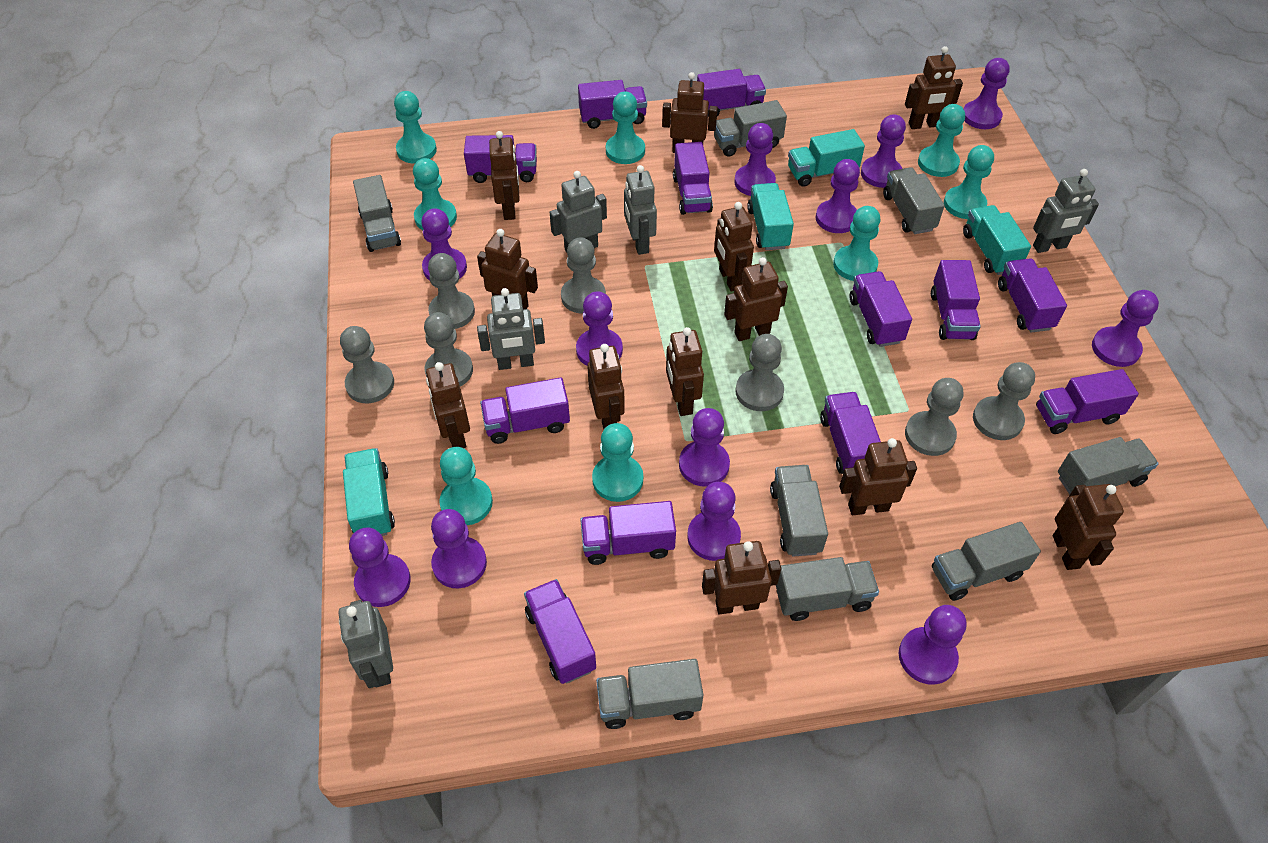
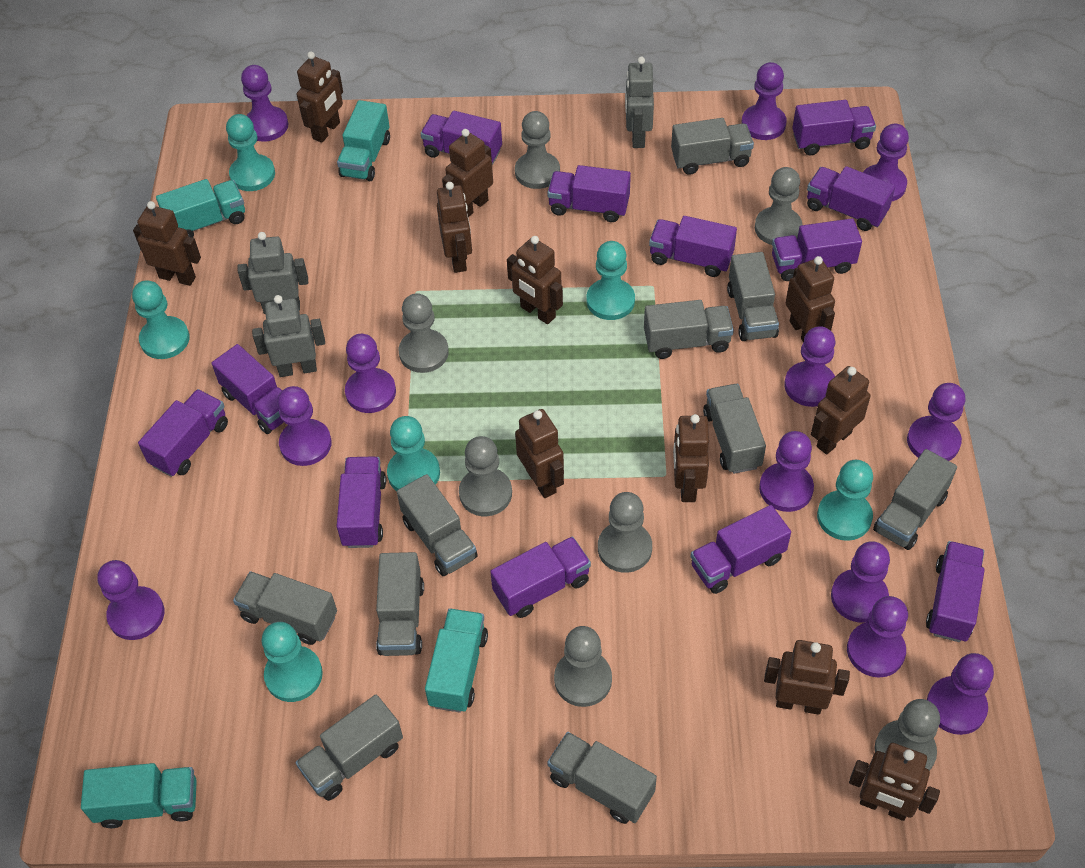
brown robot: 12 -> 11
grey robot: 5 -> 3
grey truck: 8 -> 10
turquoise pawn: 8 -> 6

